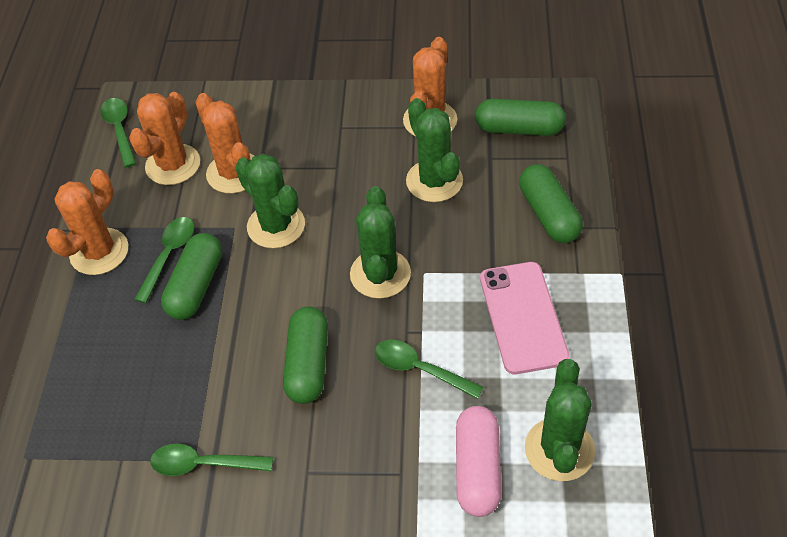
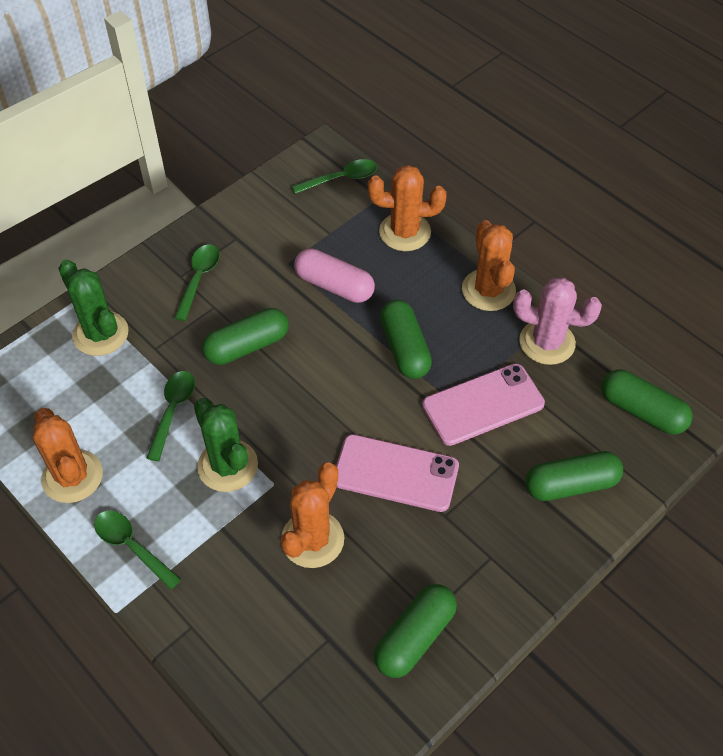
green cactus: 4 -> 2
green capsule: 4 -> 5
pink cactus: 0 -> 1
pink phone: 1 -> 2

